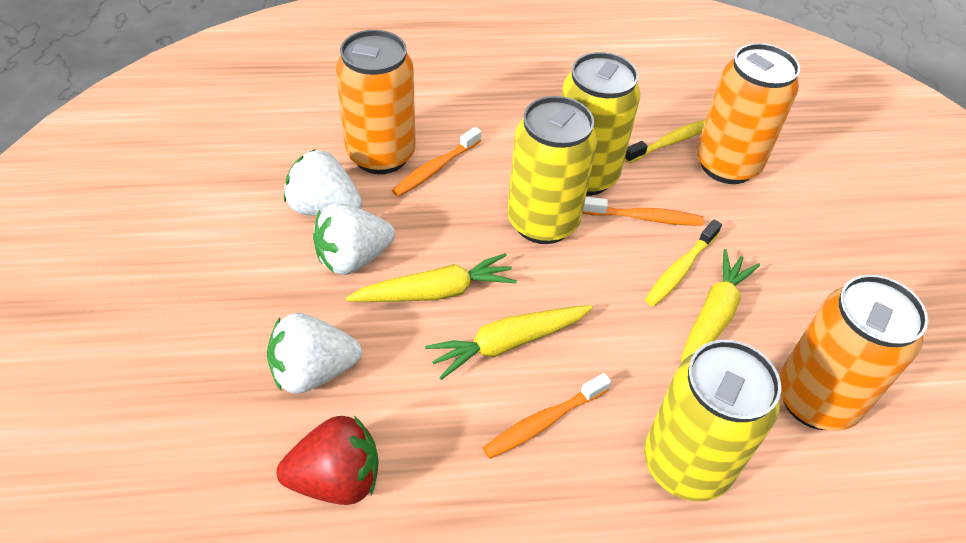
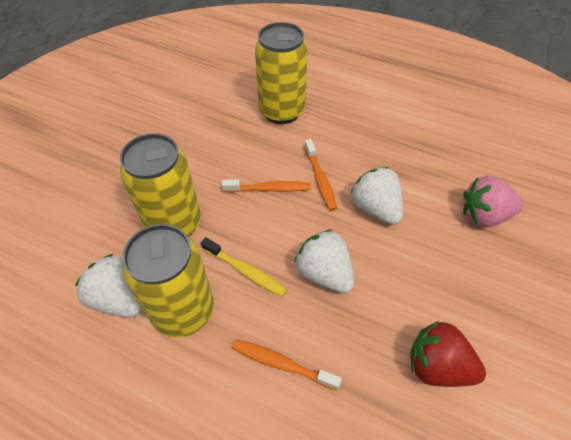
orange can: 3 -> 0
pink strawberry: 0 -> 1
yellow carrot: 3 -> 0
yellow toothbrush: 2 -> 1

